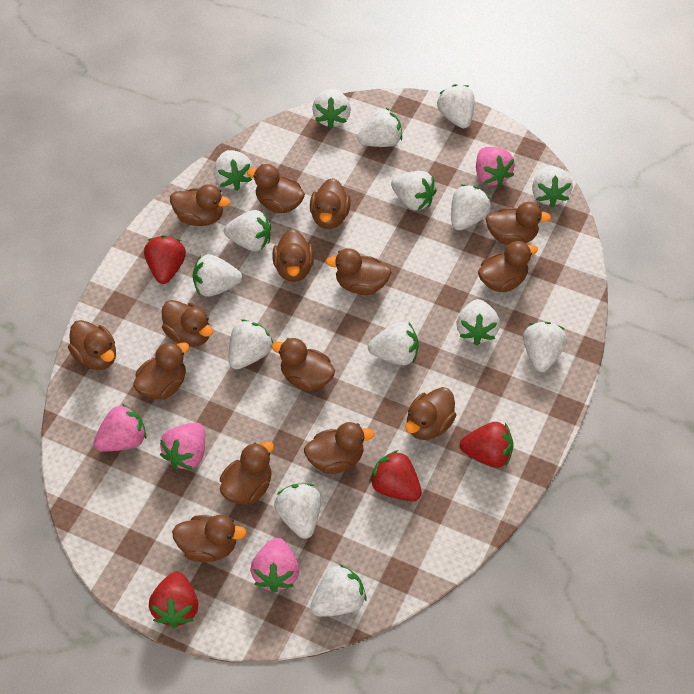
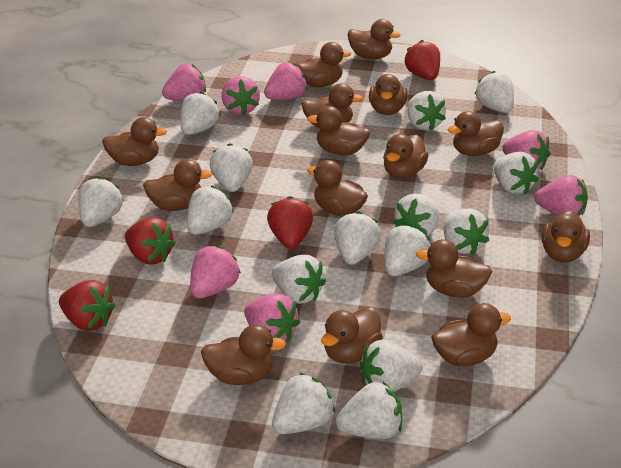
pink strawberry: 4 -> 7

